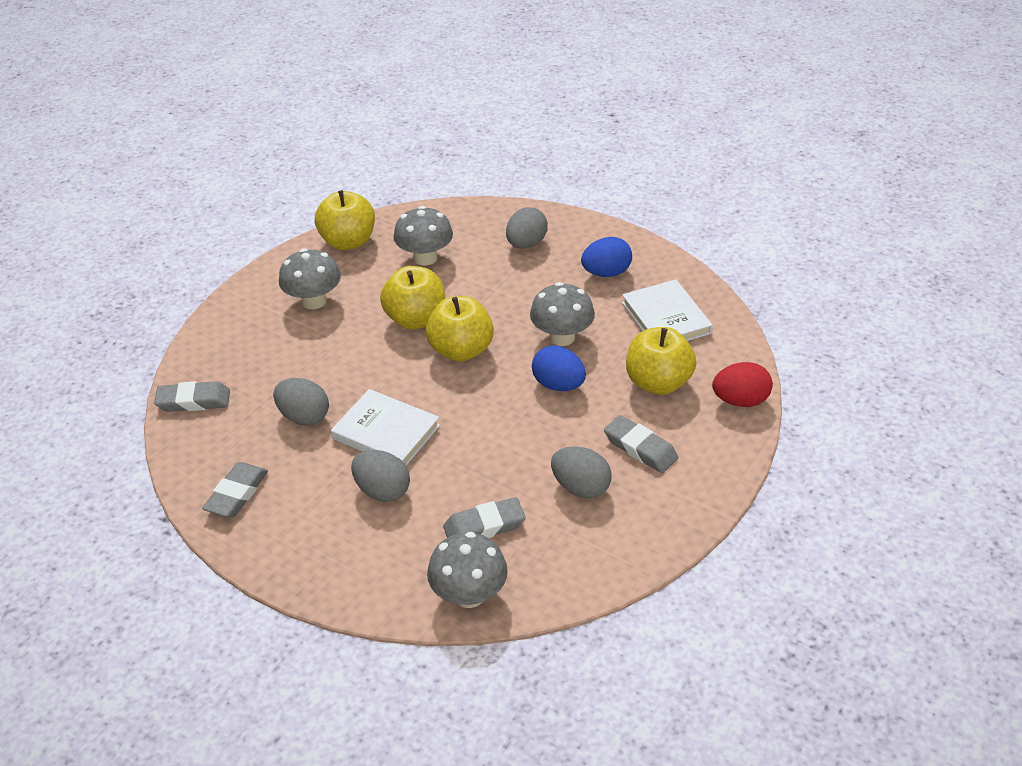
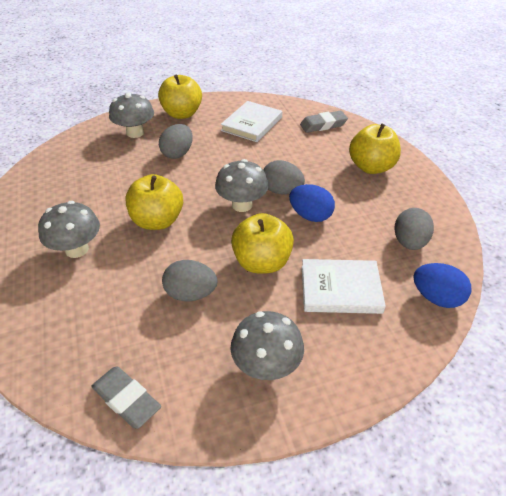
grey eraser: 4 -> 2
red egg: 1 -> 0

